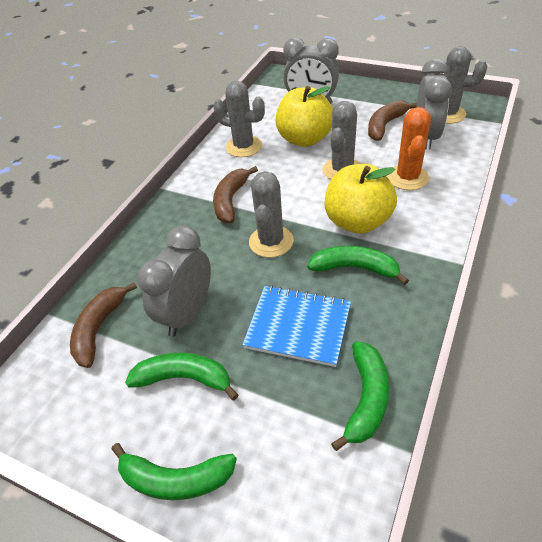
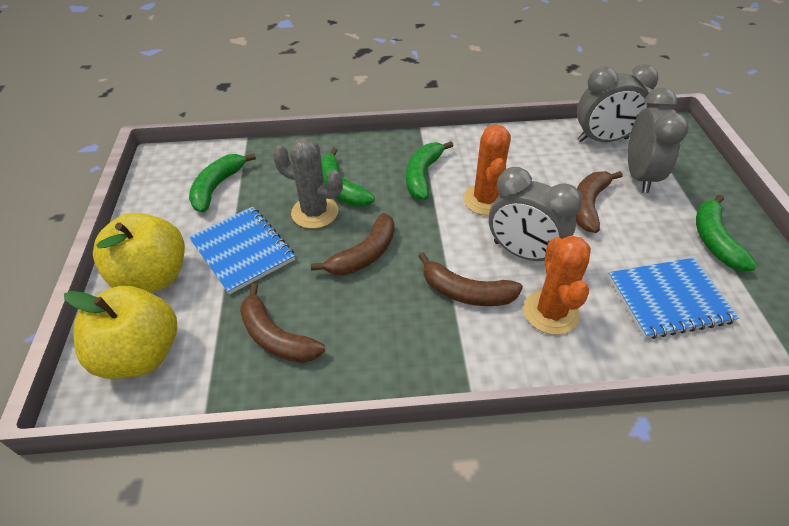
blue notebook: 1 -> 2
brown banana: 3 -> 4
grey cactus: 4 -> 1
orange cactus: 1 -> 2

